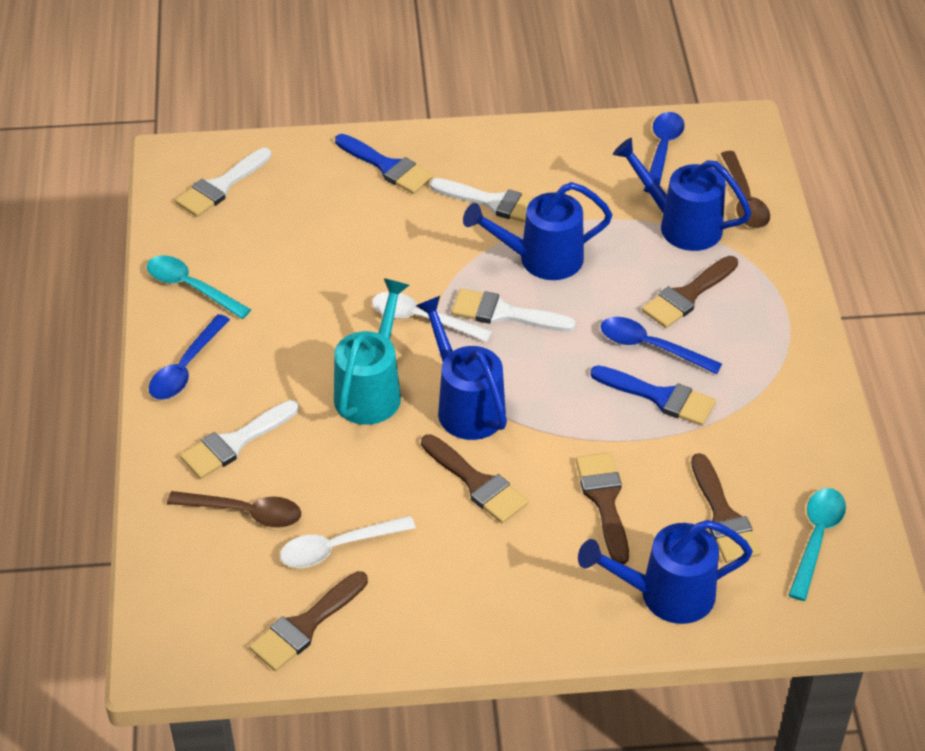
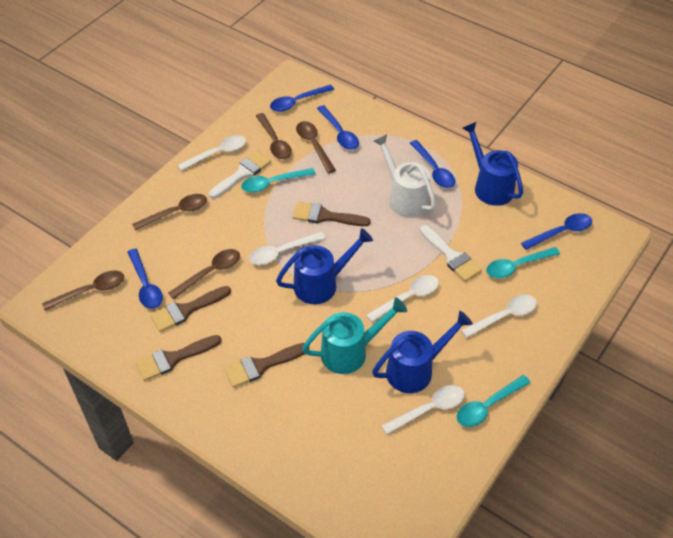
blue brush: 2 -> 0
blue spoon: 3 -> 5
blue watering can: 4 -> 3
brown brush: 5 -> 4
brown spoon: 2 -> 5
turquoise spoon: 2 -> 3
white brush: 4 -> 2
white spoon: 2 -> 5
white watering can: 0 -> 1

